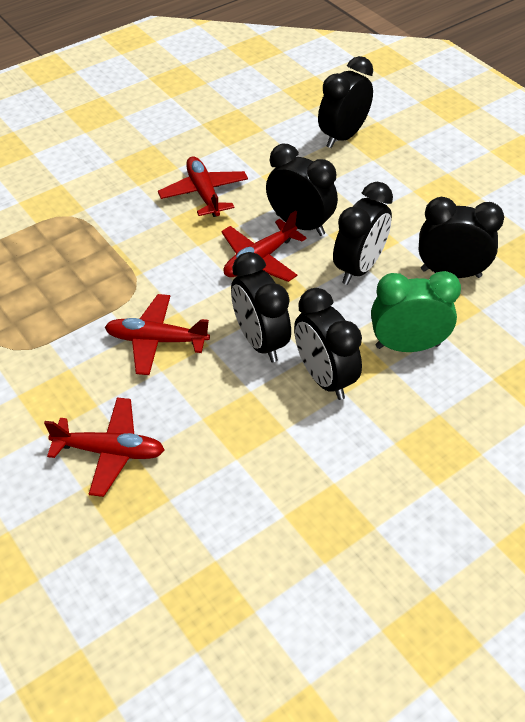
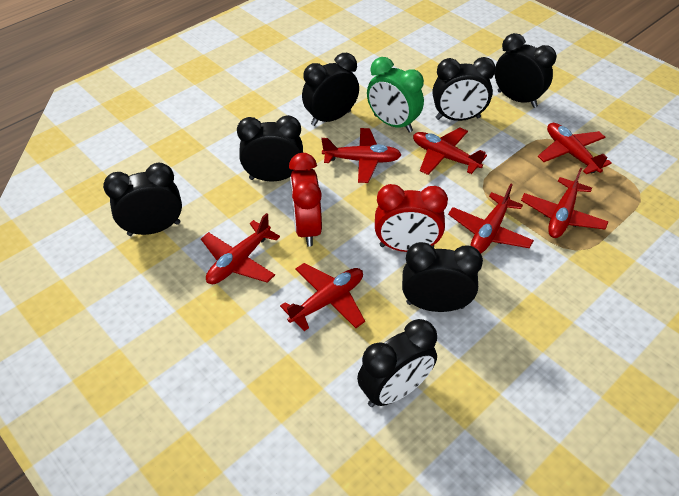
black clock: 6 -> 7
red clock: 0 -> 2
red plane: 4 -> 7

